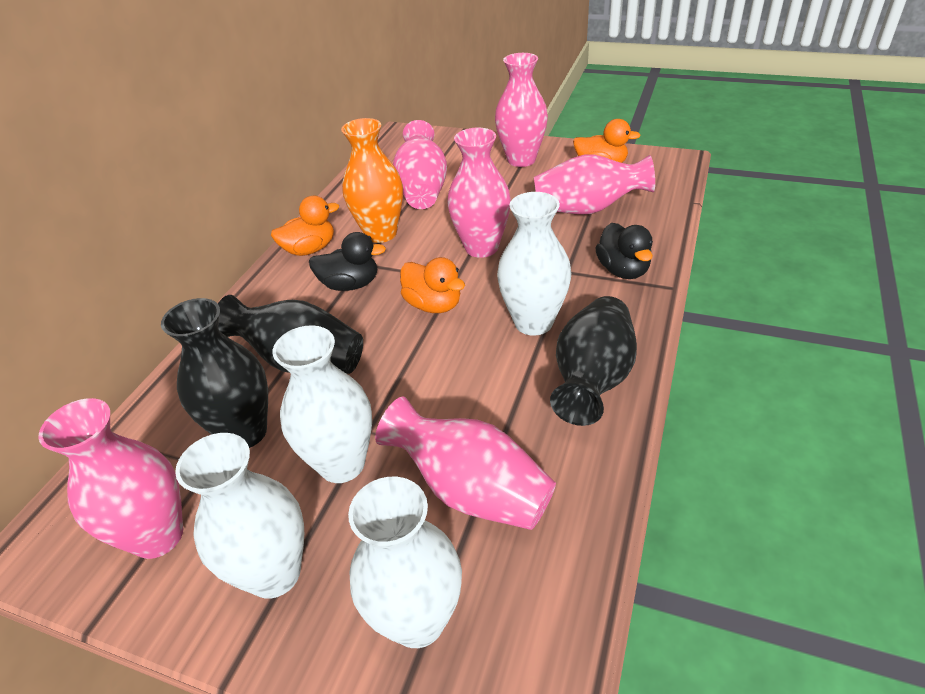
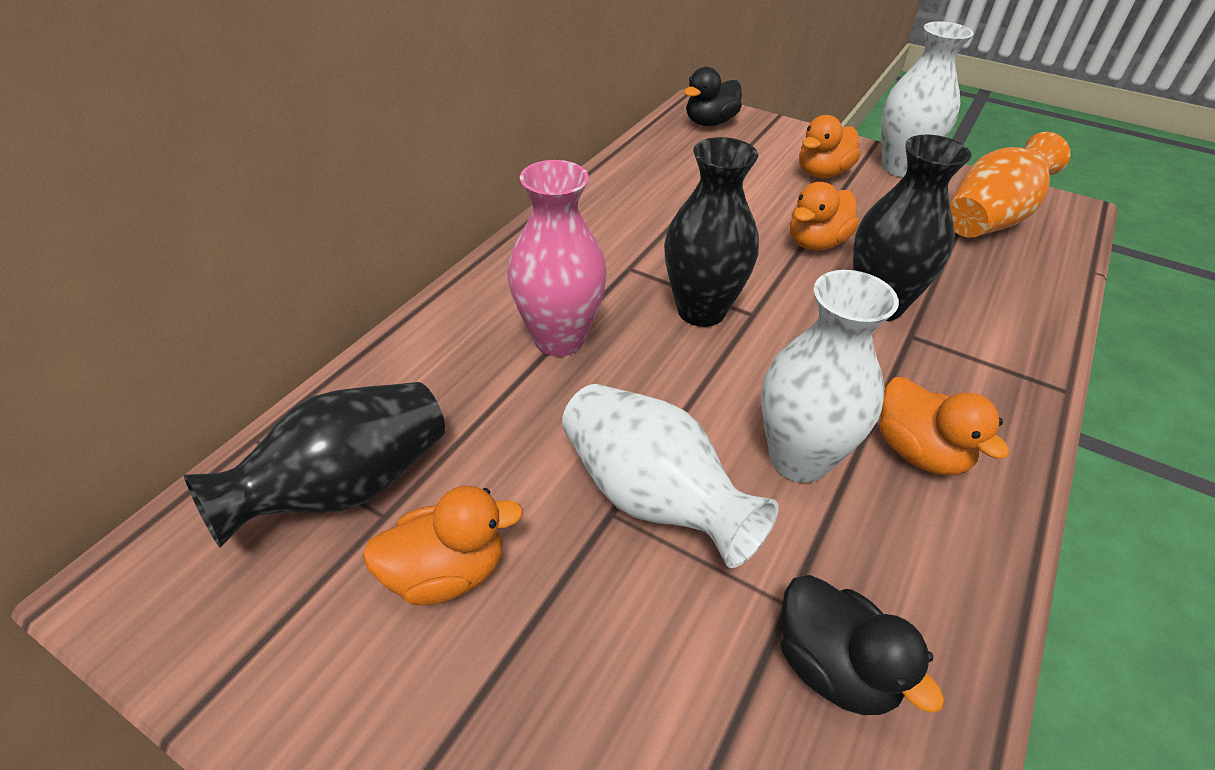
orange duck: 3 -> 4
pink vase: 6 -> 1
white vase: 4 -> 3

